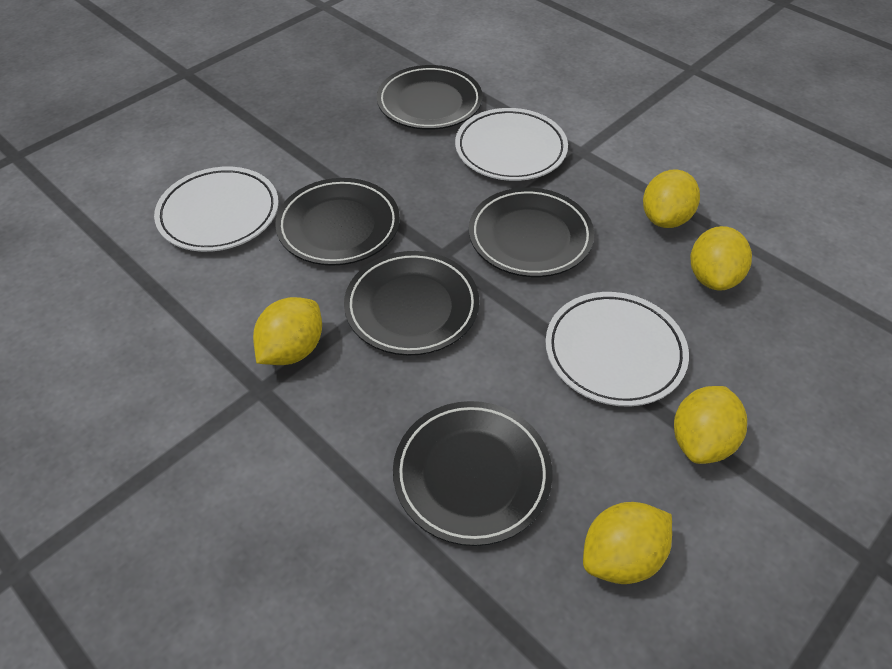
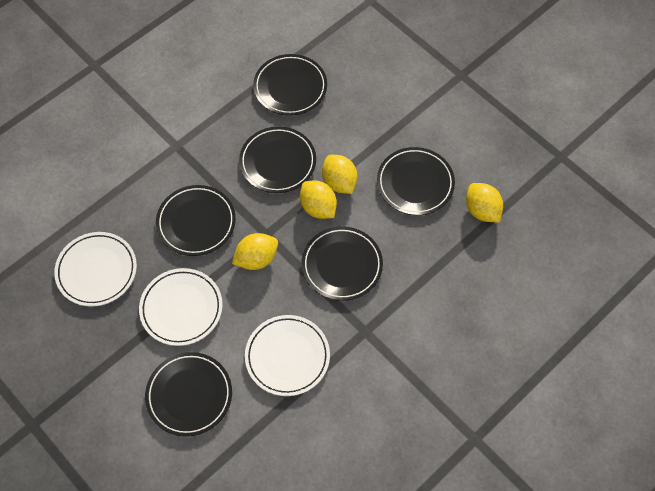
black plate: 5 -> 6
yellow lemon: 5 -> 4

